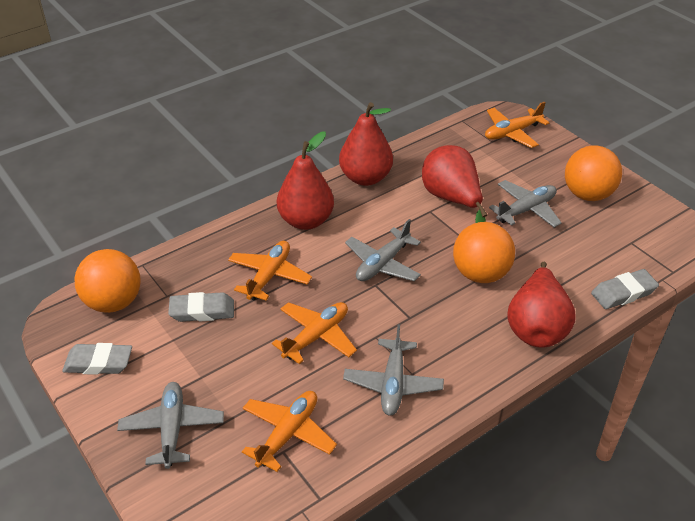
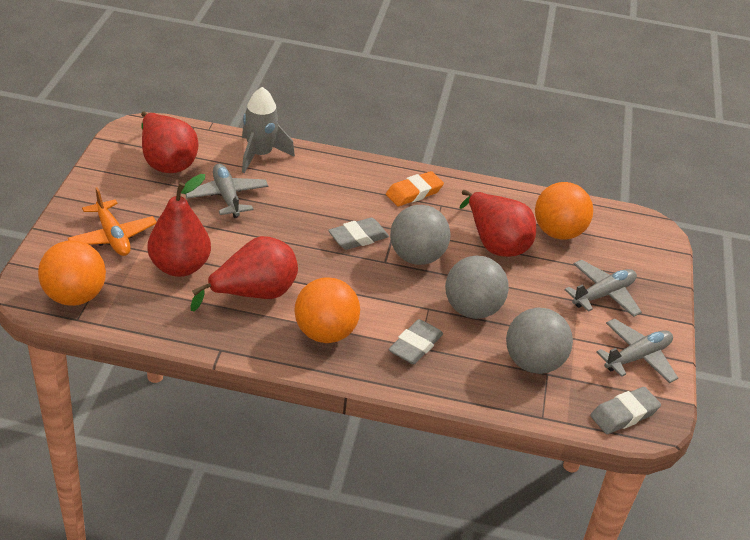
grey ball: 0 -> 3
grey plane: 4 -> 3
grey rocket: 0 -> 1
orange eraser: 0 -> 1
orange plane: 4 -> 1

